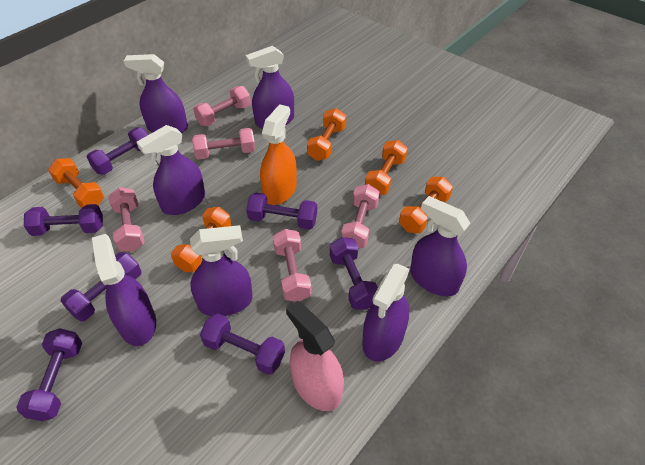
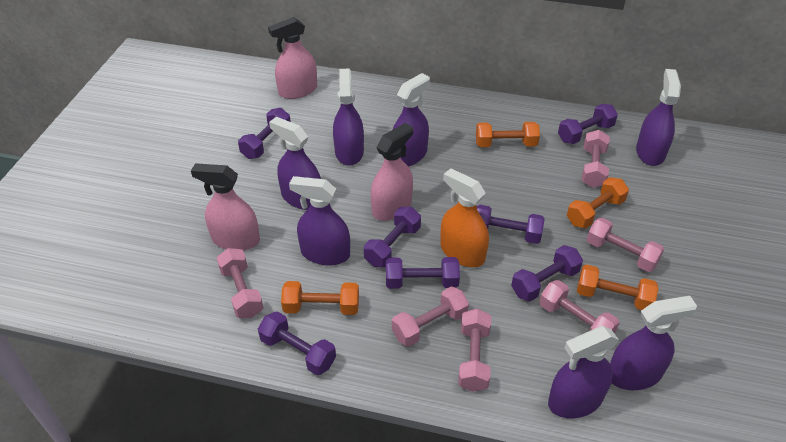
orange dumbbell: 5 -> 4
pink dumbbell: 5 -> 6
pink spray bottle: 1 -> 3

